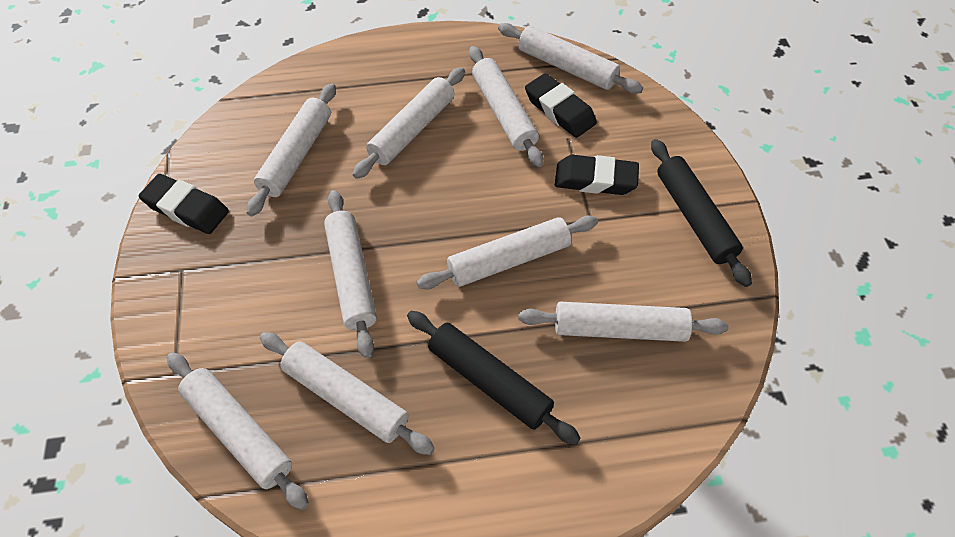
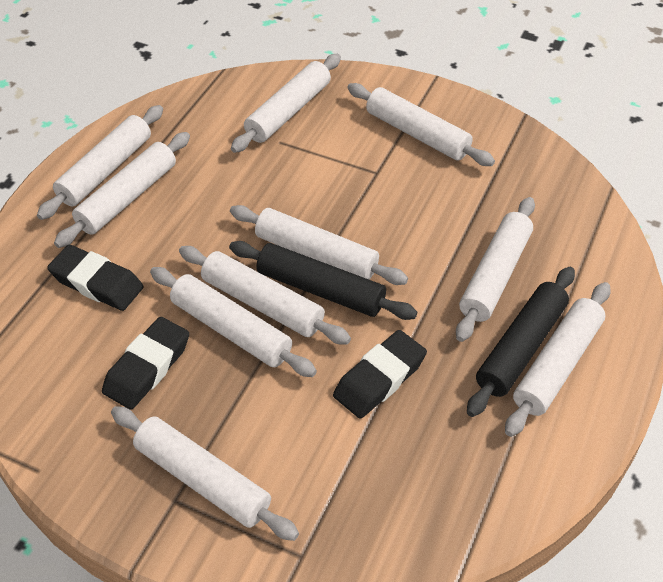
white rolling pin: 9 -> 10

